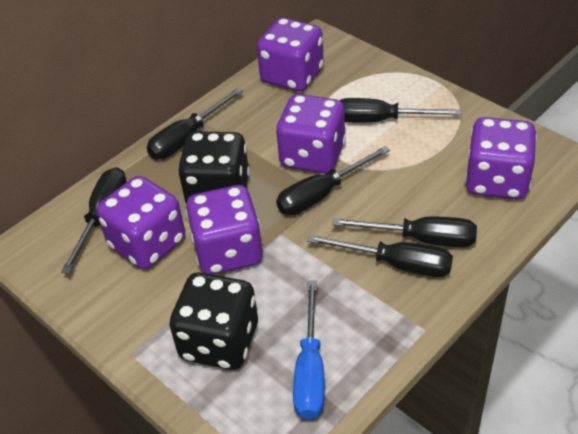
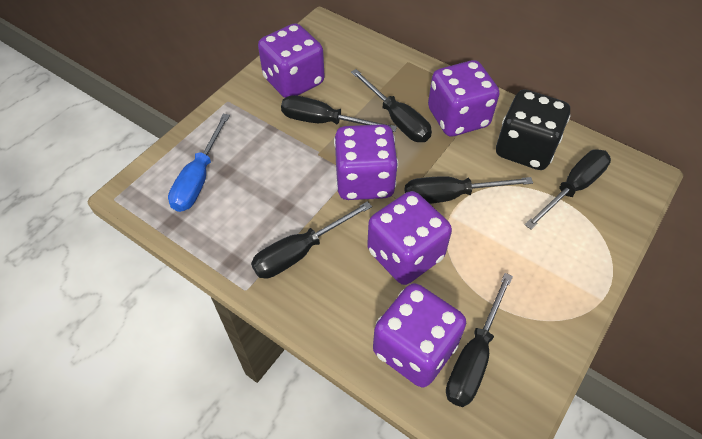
black dice: 2 -> 1

